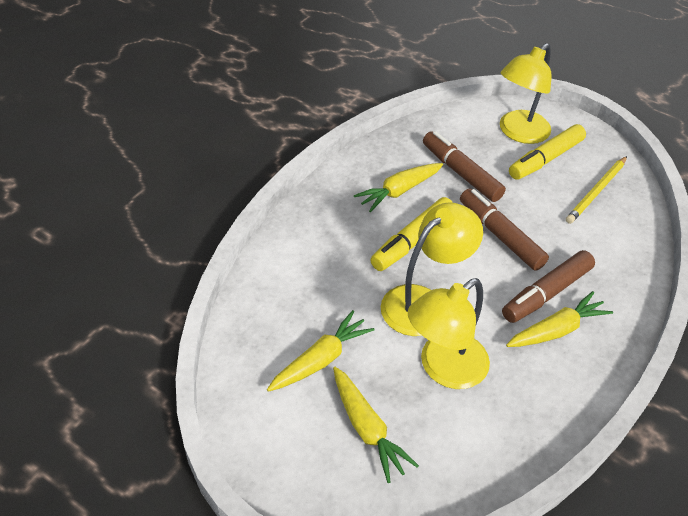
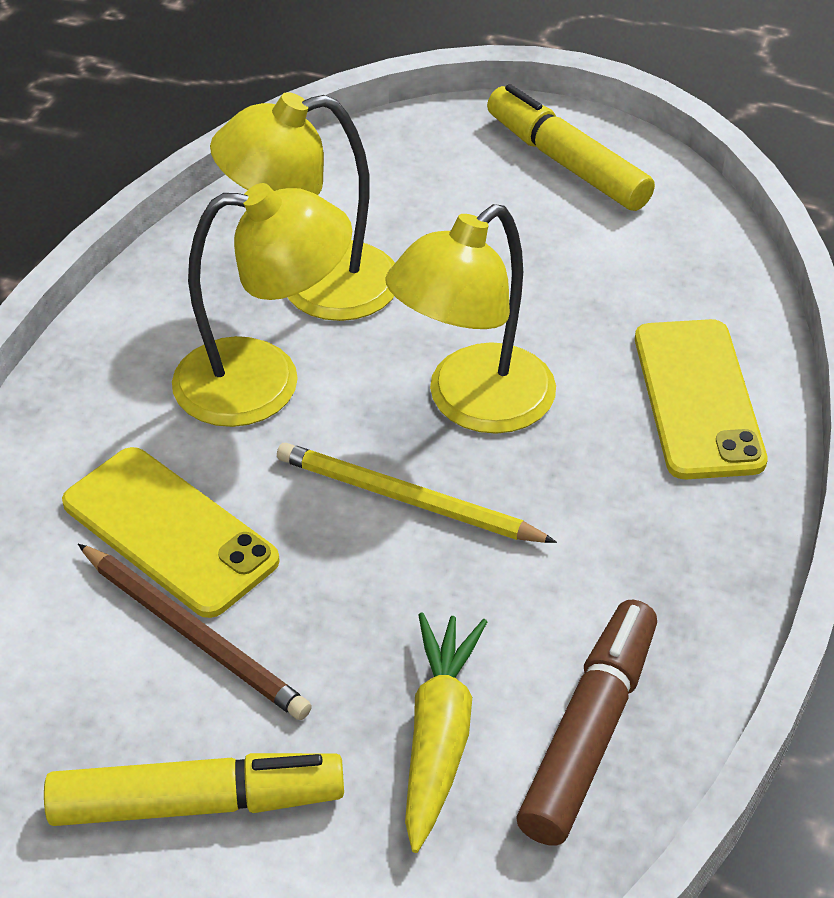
brown marker: 3 -> 1
brown pencil: 0 -> 1
yellow carrot: 4 -> 1
yellow phone: 0 -> 2

